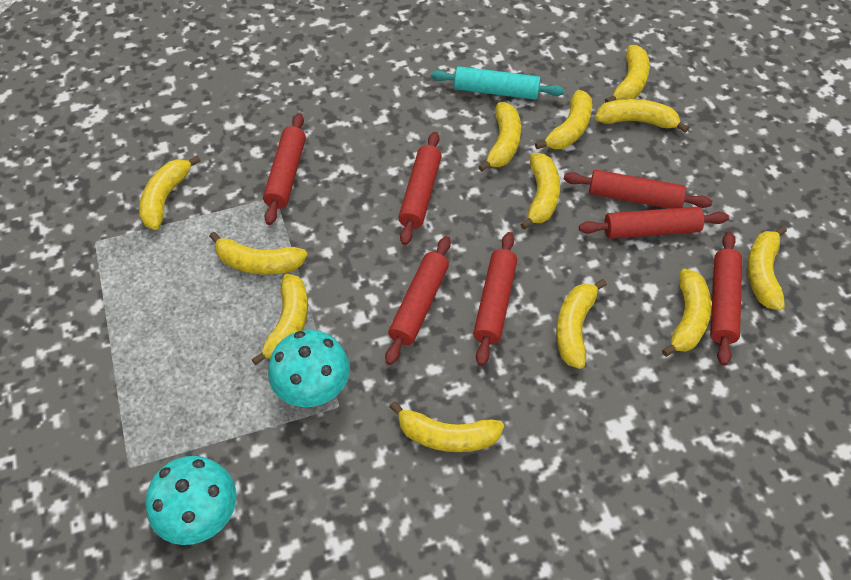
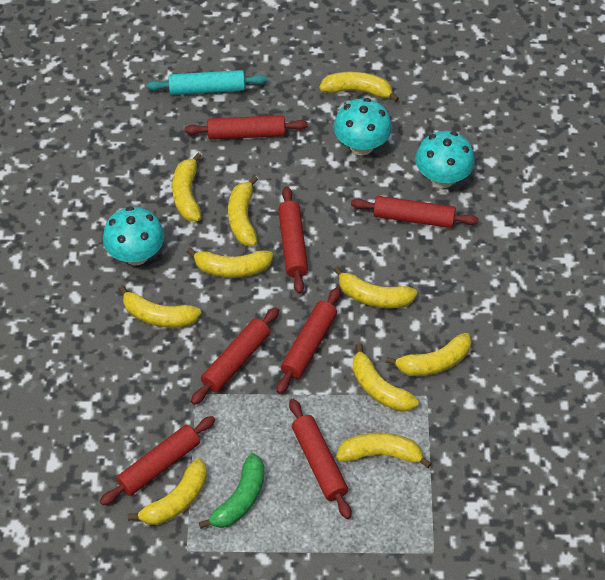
green banana: 0 -> 1
turquoise mushroom: 2 -> 3
yellow banana: 12 -> 10

